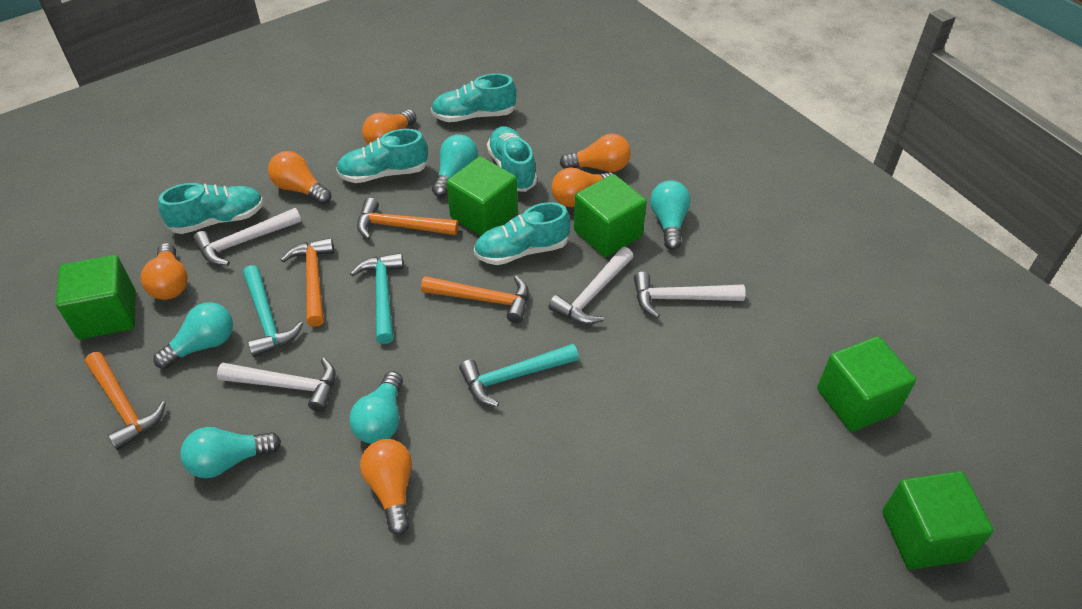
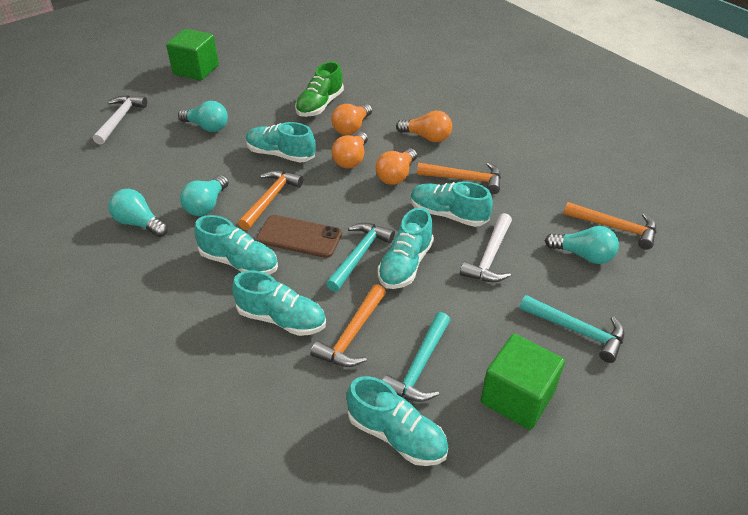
brown phone: 0 -> 1
green cube: 5 -> 2
green shoe: 0 -> 1
orange light bulb: 6 -> 4
turquoise light bulb: 5 -> 4
turquoise shoe: 5 -> 6
white hammer: 4 -> 2

